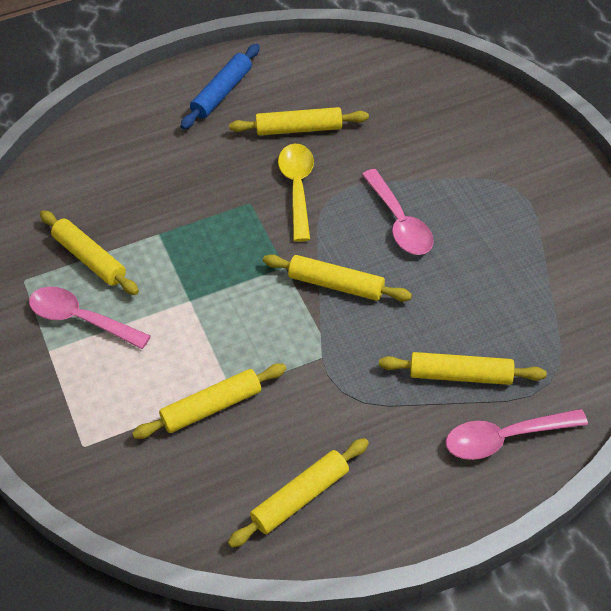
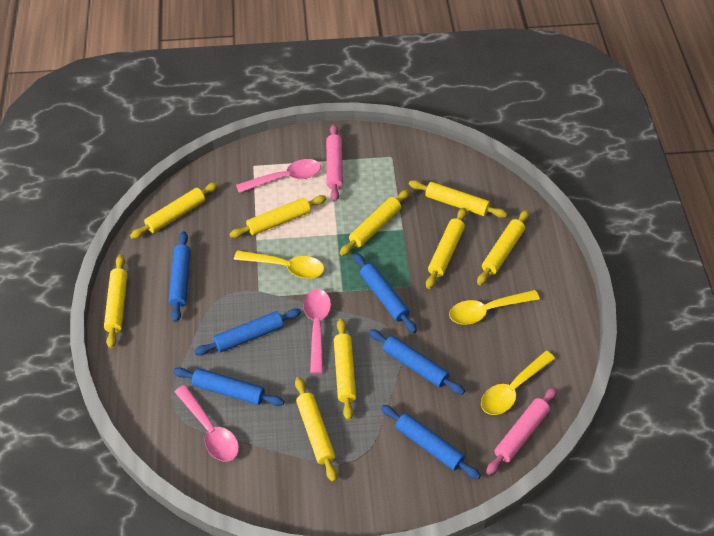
blue rolling pin: 1 -> 6
pink rolling pin: 0 -> 2
yellow rolling pin: 6 -> 9
yellow spoon: 1 -> 3

